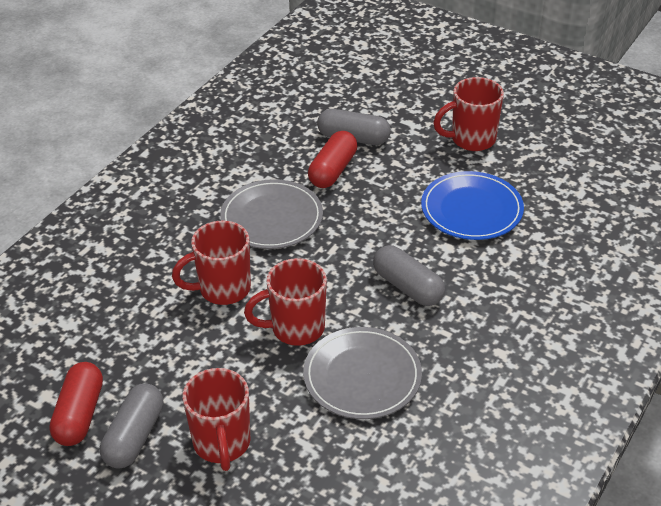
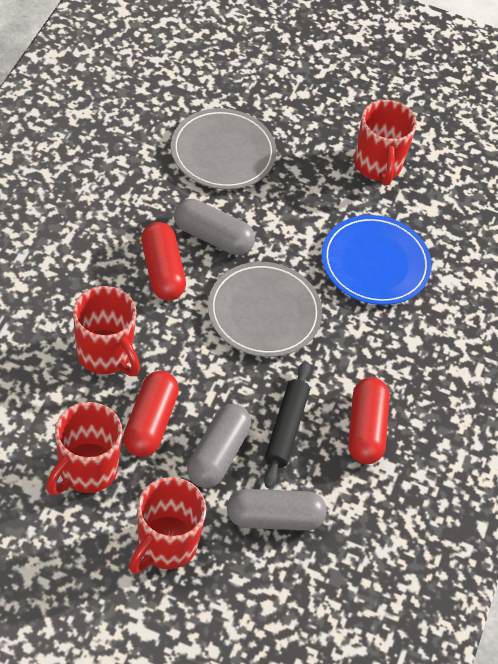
black rolling pin: 0 -> 1
red capsule: 2 -> 3

